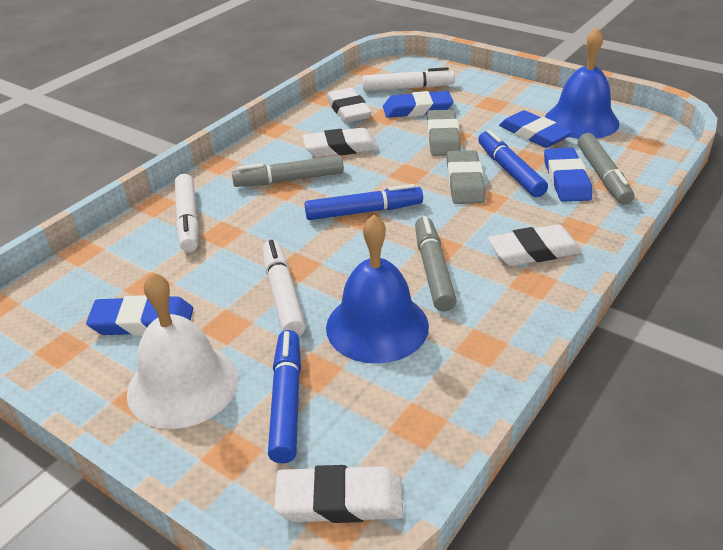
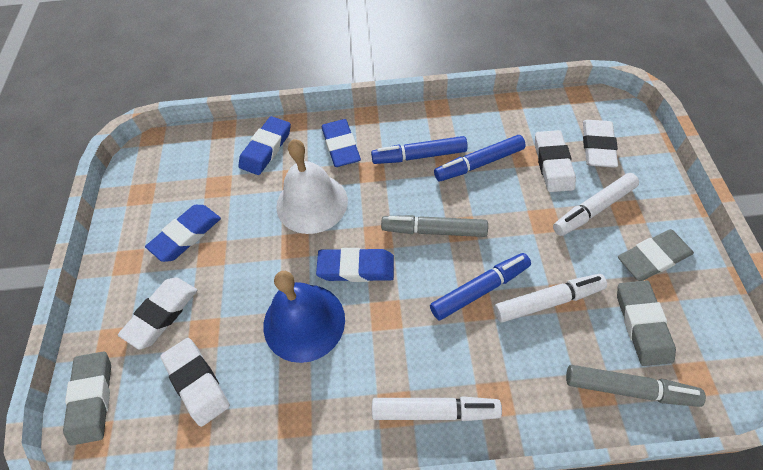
blue bell: 2 -> 1
grey eraser: 2 -> 3
grey marker: 3 -> 2

